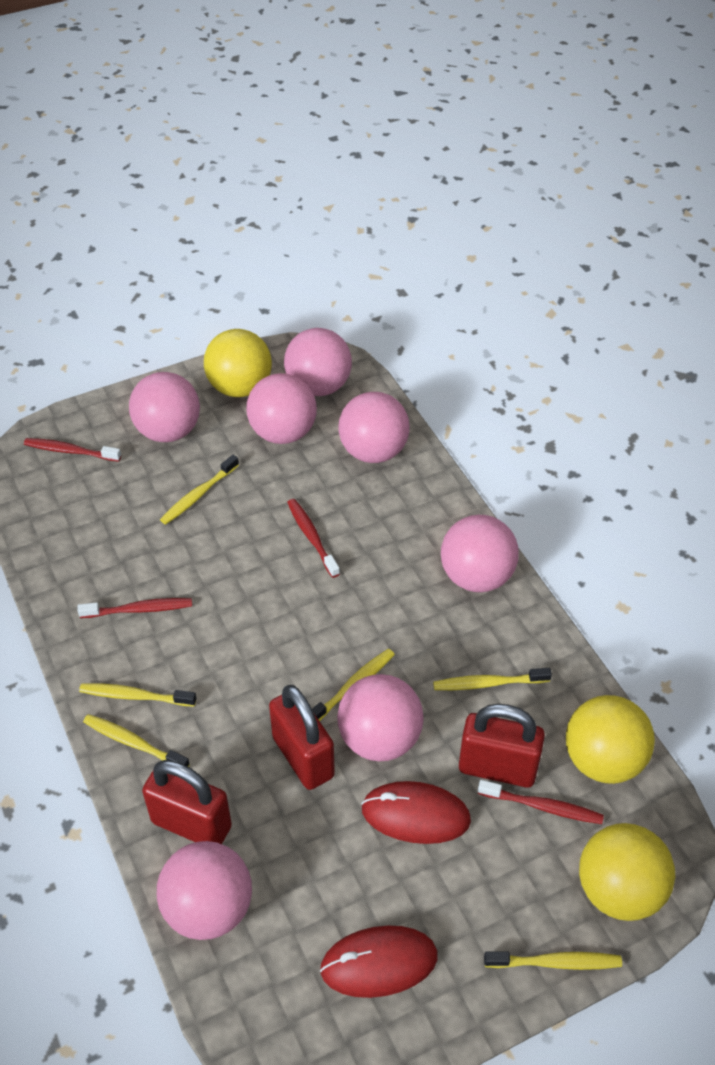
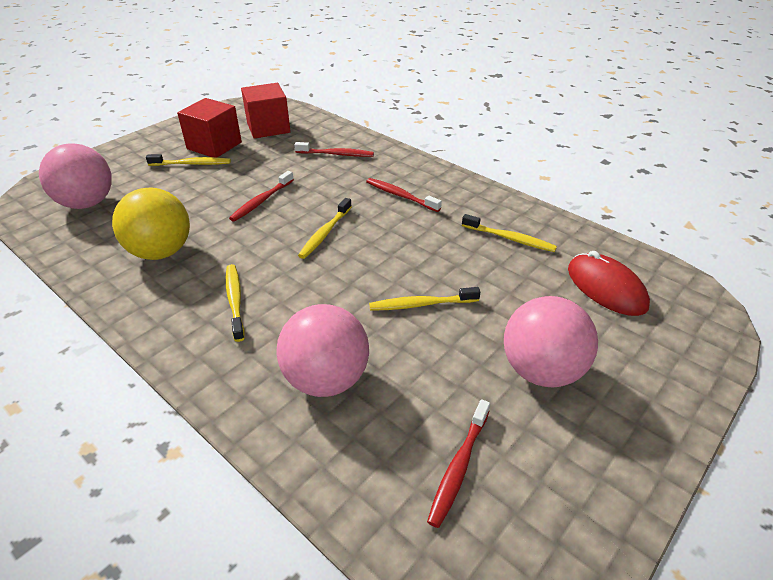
pink ball: 7 -> 3
red cube: 0 -> 2
red mouse: 2 -> 1
red padlock: 3 -> 0
yellow ball: 3 -> 1
yellow toothbrush: 6 -> 5

